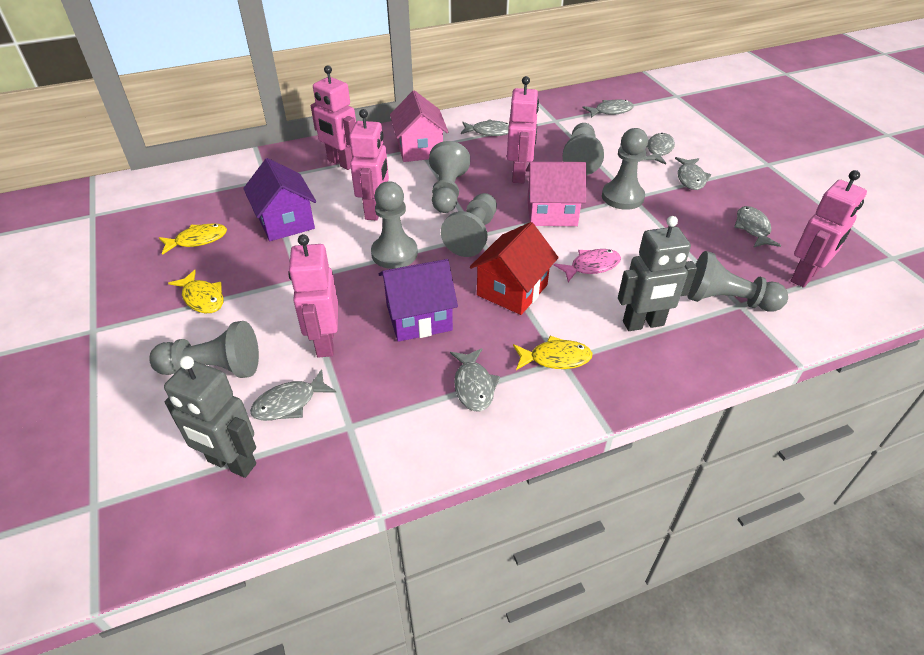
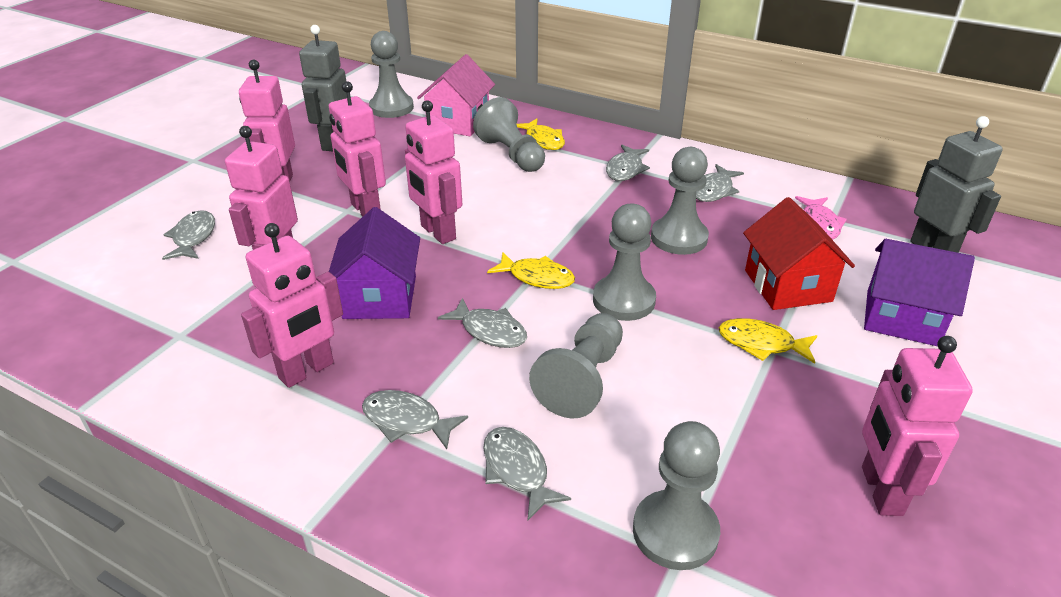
grey fish: 7 -> 6
grey pawn: 7 -> 6
pink house: 2 -> 1
pink robot: 5 -> 6

